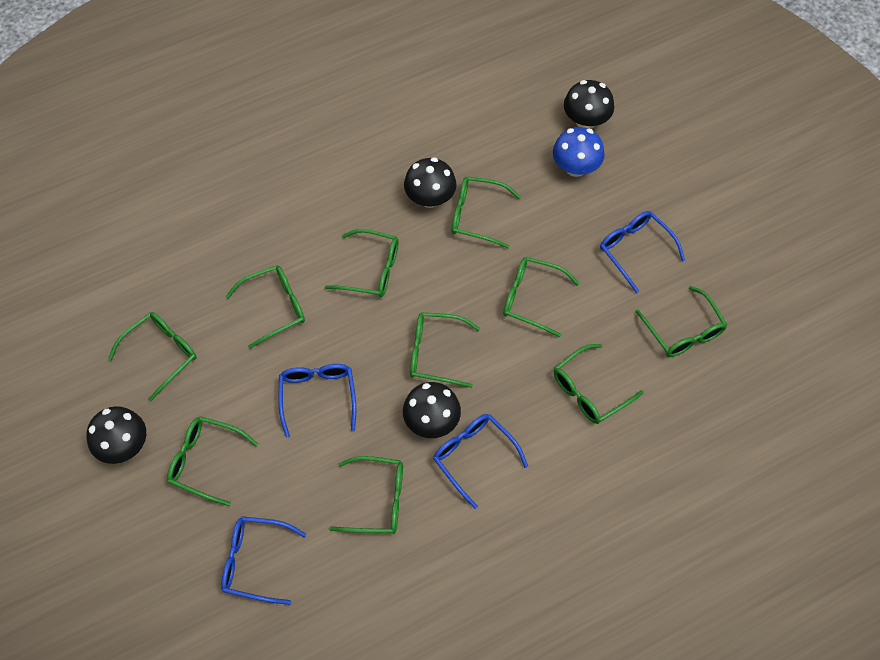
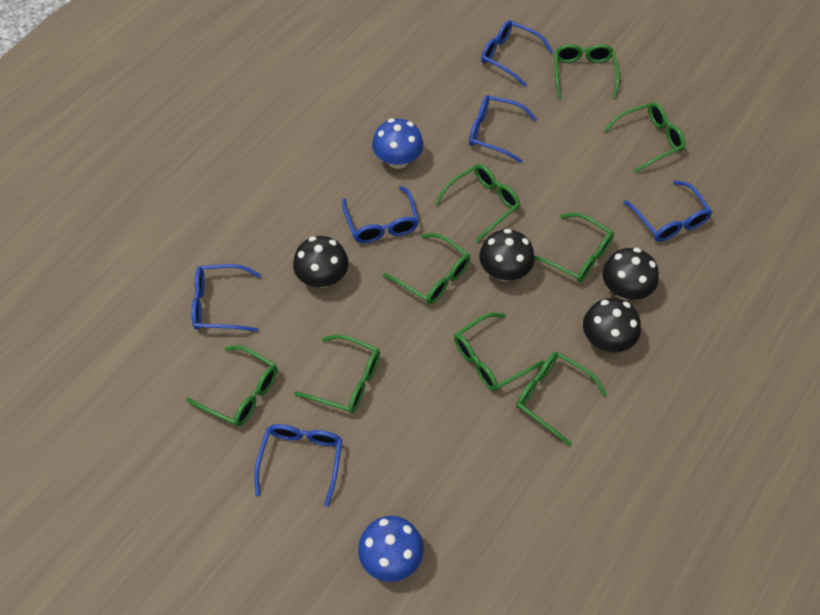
blue glasses: 4 -> 6
blue mushroom: 1 -> 2
green glasses: 10 -> 9

